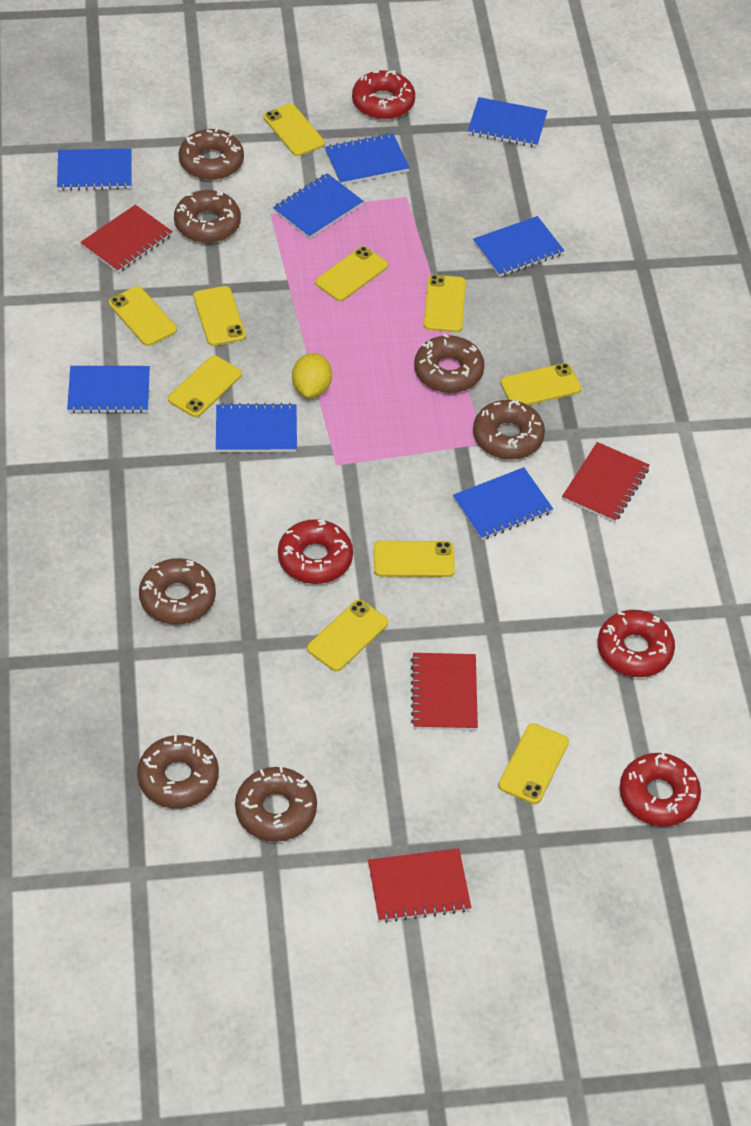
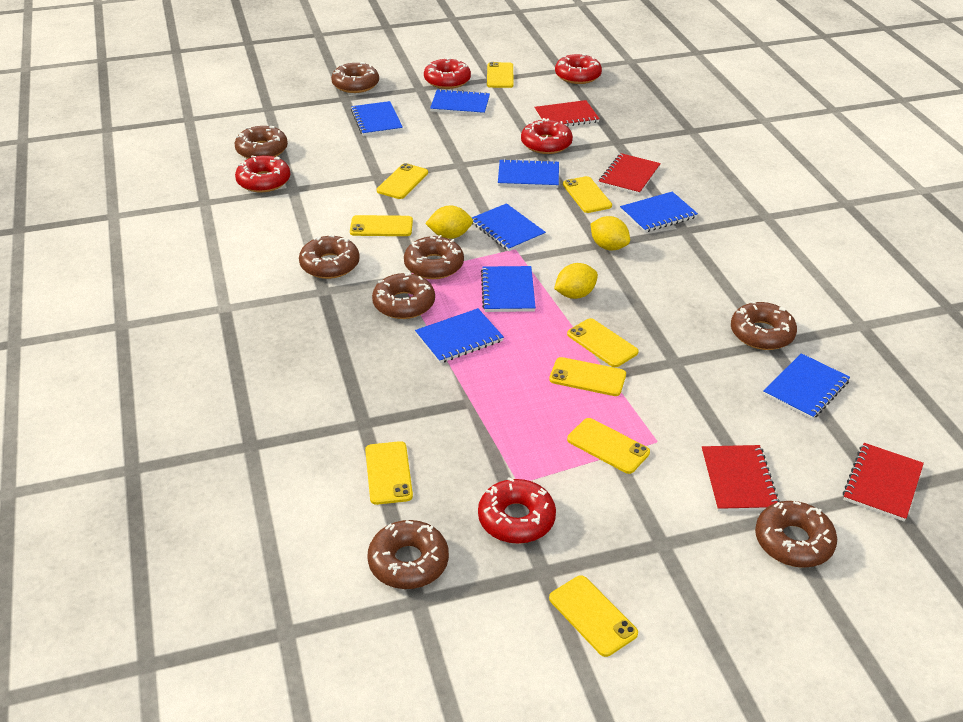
brown donut: 7 -> 8
red donut: 4 -> 5
yellow lemon: 1 -> 3
yellow phone: 10 -> 9

